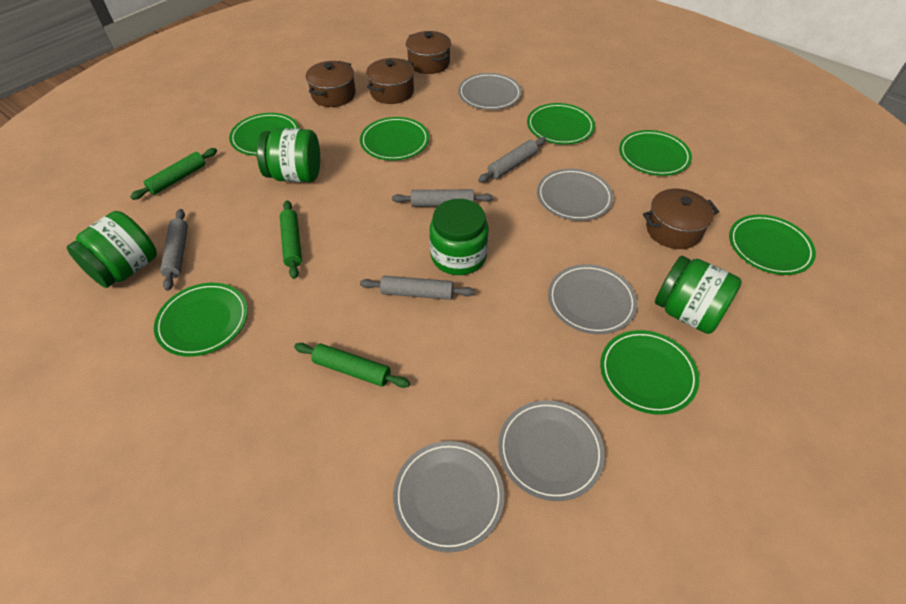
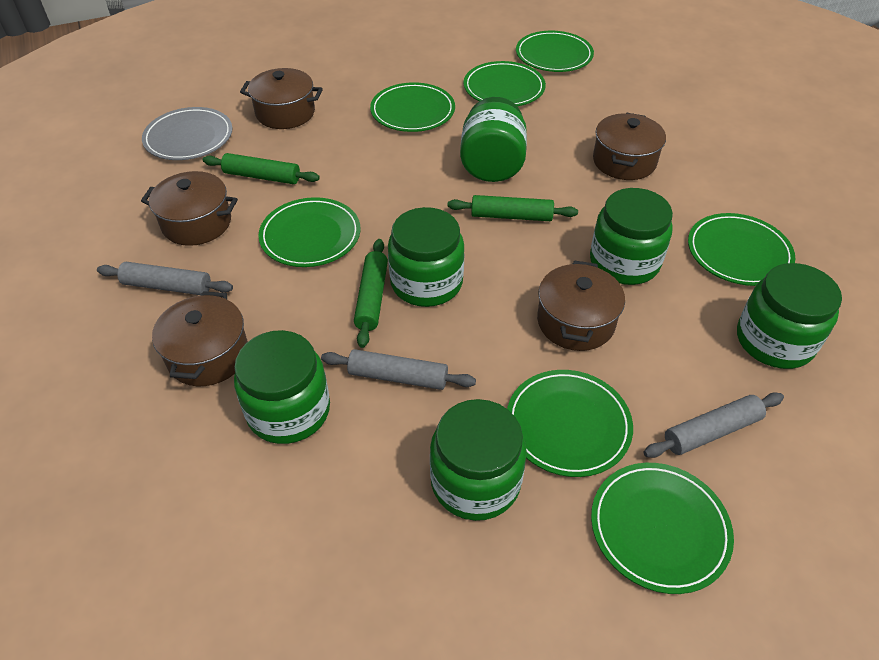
brown pot: 4 -> 5
green jar: 4 -> 6
grey plate: 5 -> 1
grey rolling pin: 4 -> 3

